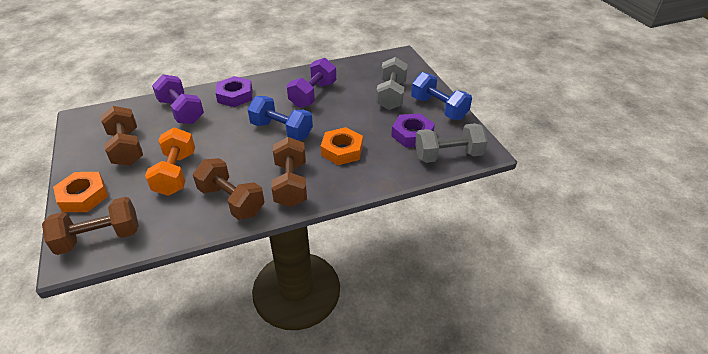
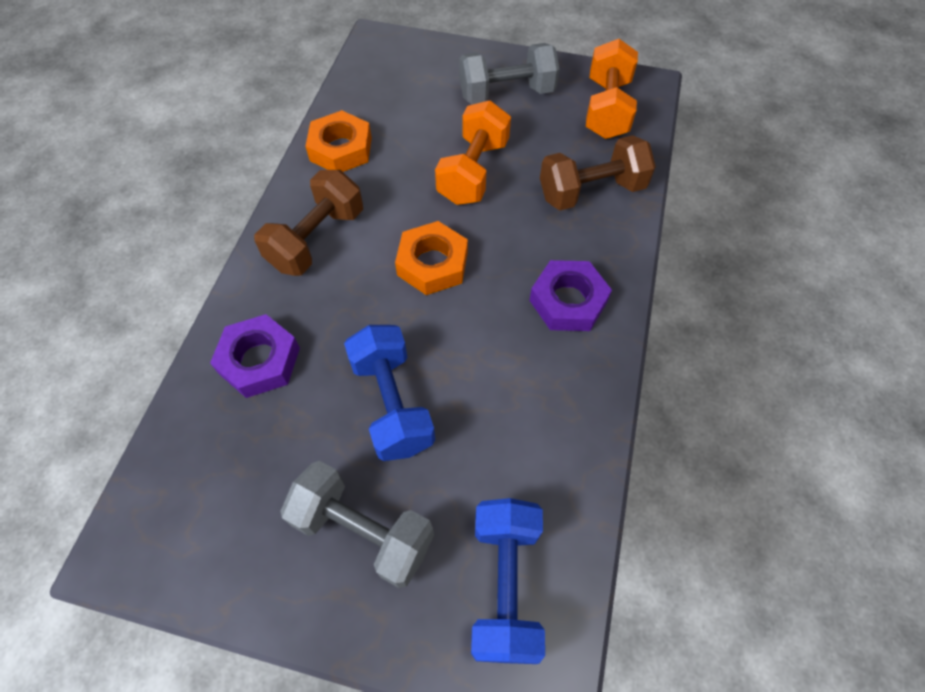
brown dumbbell: 4 -> 2
orange dumbbell: 1 -> 2
purple dumbbell: 2 -> 0

